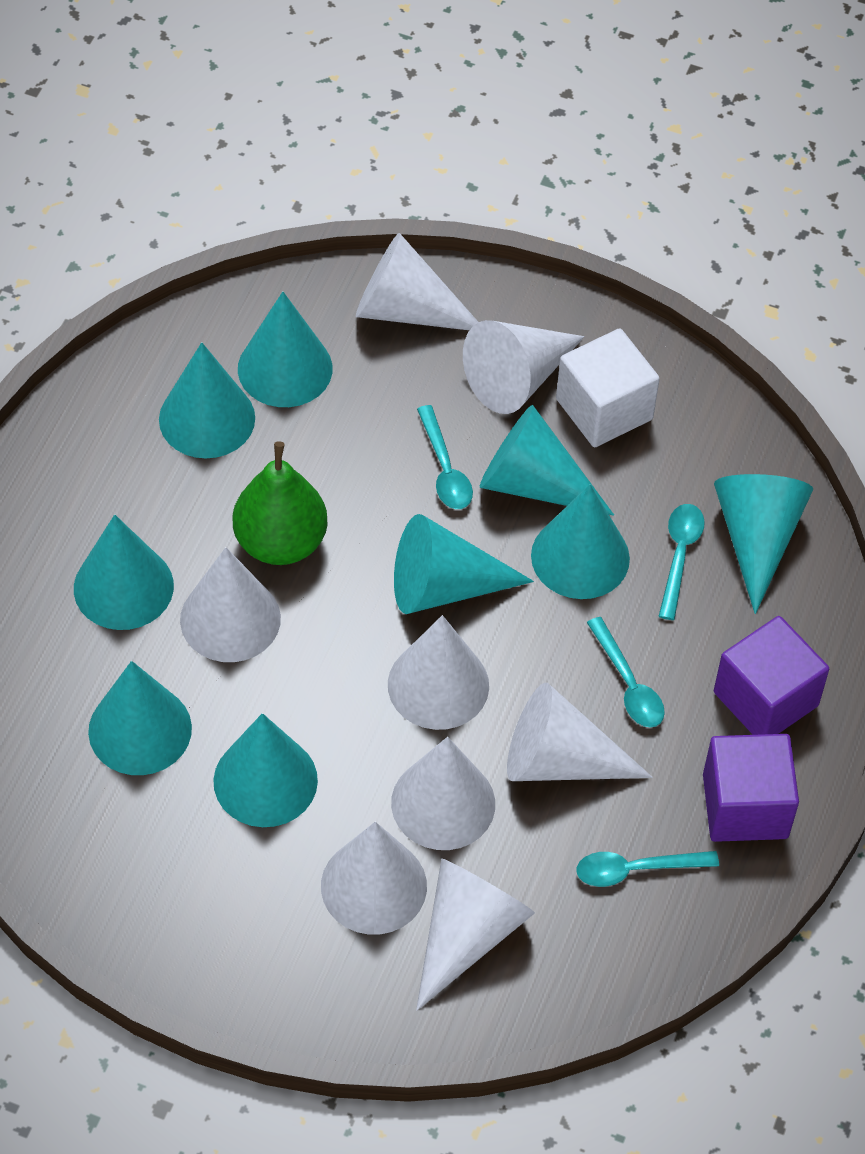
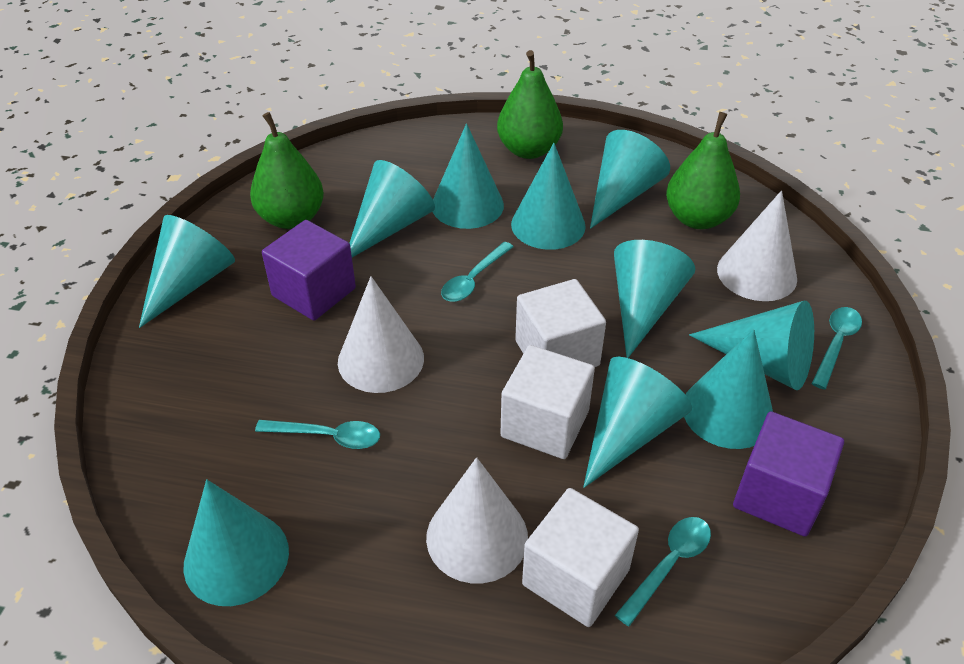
green pear: 1 -> 3
turquoise cone: 9 -> 10
white cone: 8 -> 3
white cube: 1 -> 3

